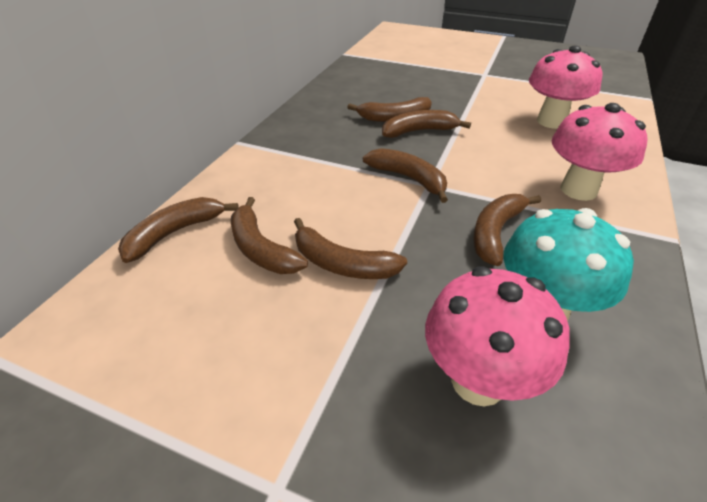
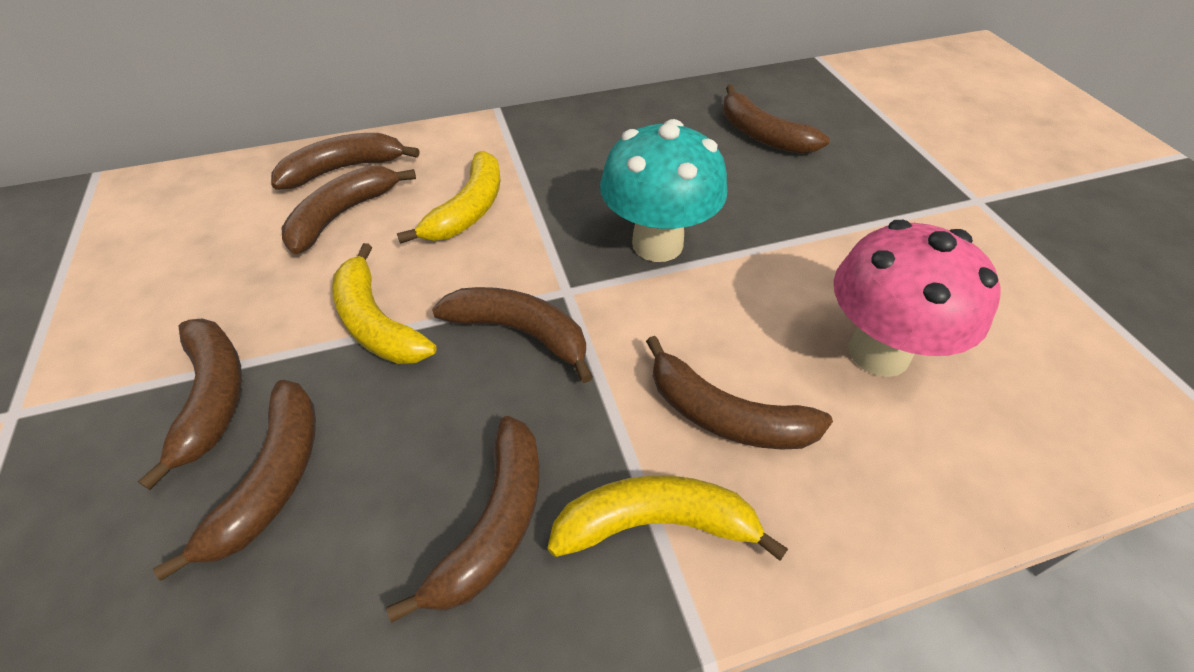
brown banana: 7 -> 8
pink mushroom: 3 -> 1
yellow banana: 0 -> 3

